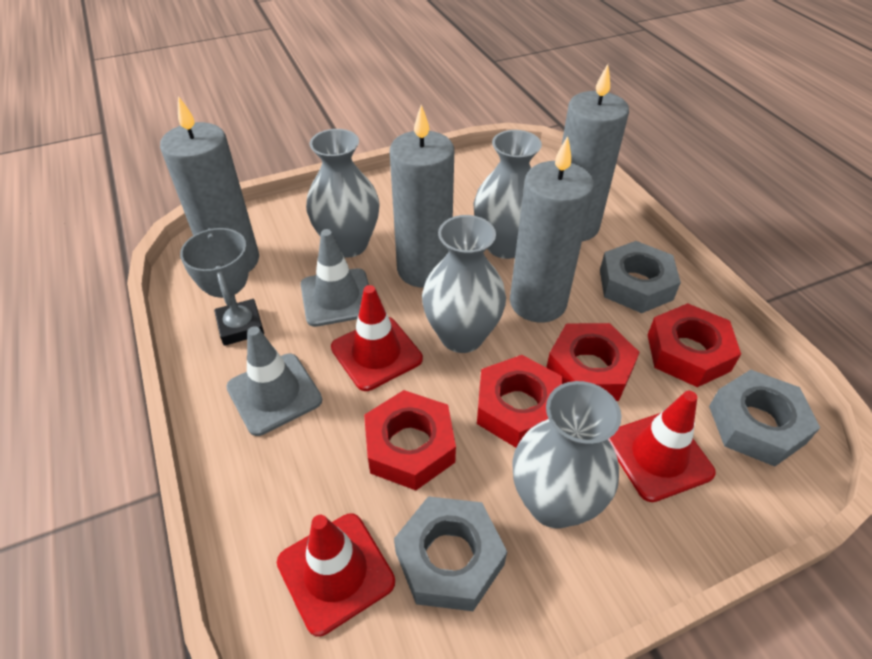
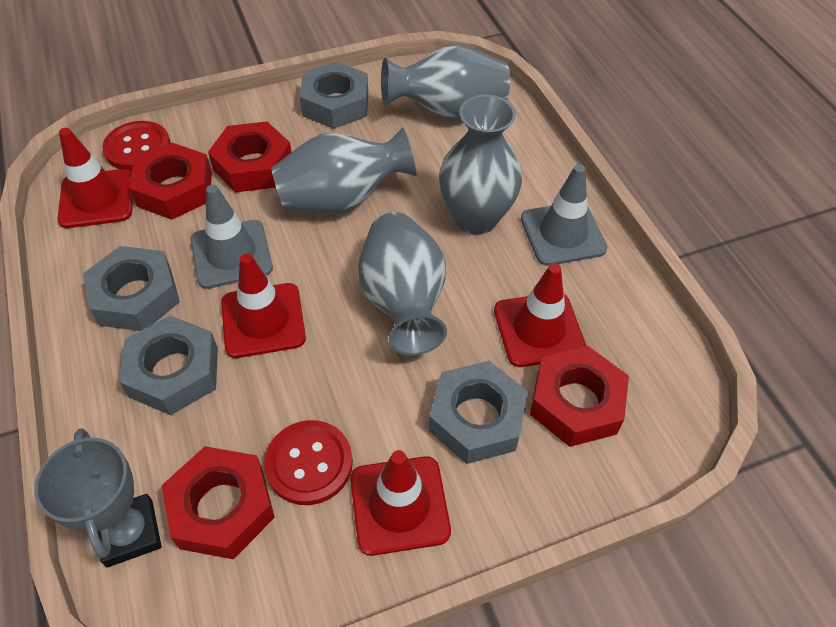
grey candle: 4 -> 0
grey nut: 3 -> 4
red button: 0 -> 2
red traffic cone: 3 -> 4

